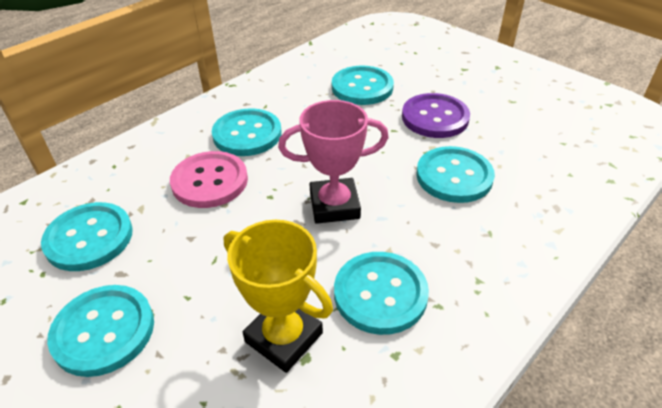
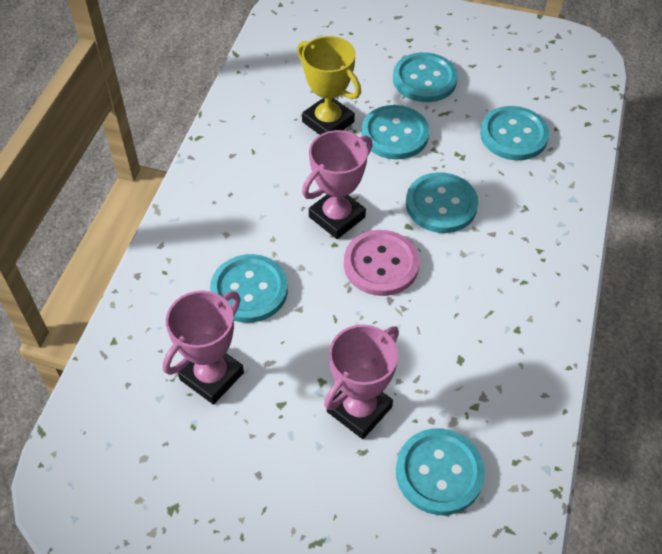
pink trophy: 1 -> 3
purple button: 1 -> 0

